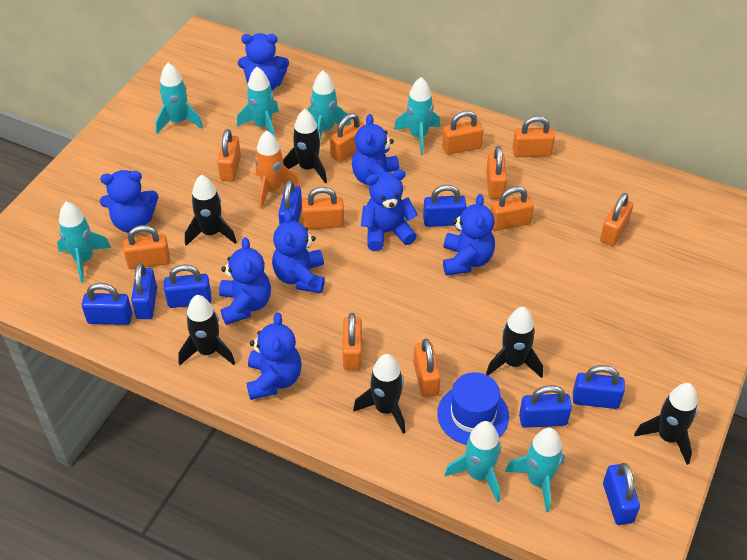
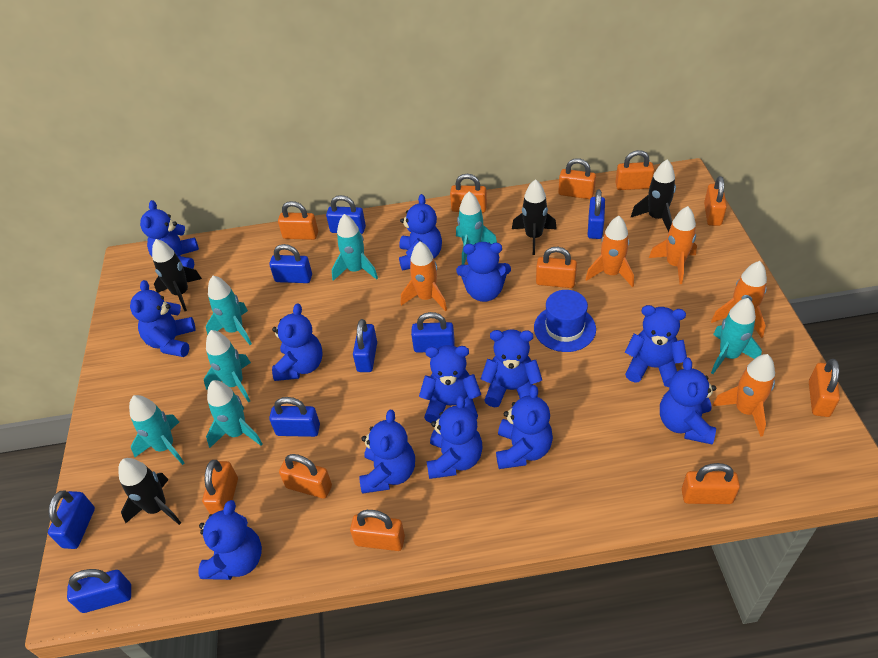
black rocket: 6 -> 4
blue teddy bear: 8 -> 13
orange rocket: 1 -> 5

